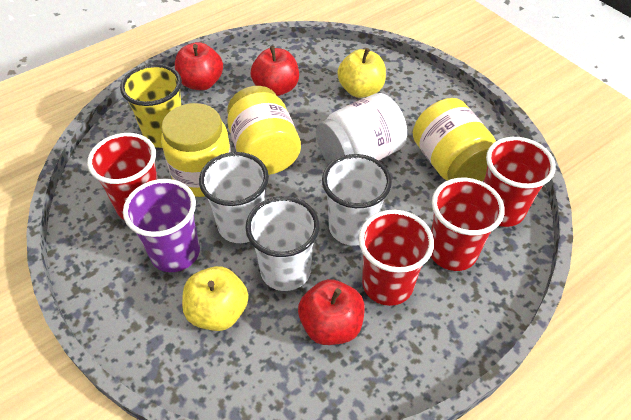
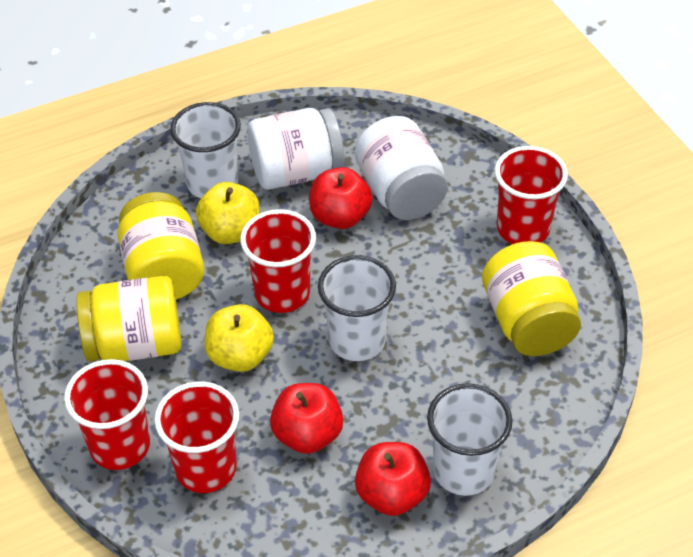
purple cup: 1 -> 0
white jar: 1 -> 2
yellow cup: 1 -> 0

